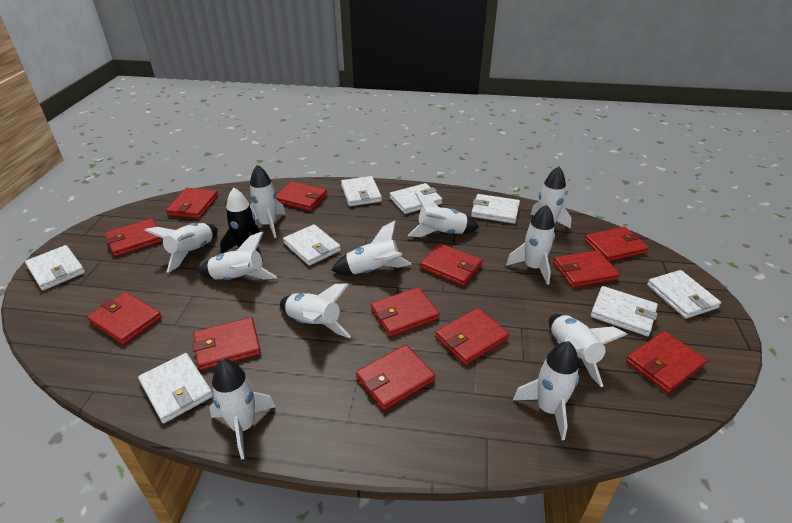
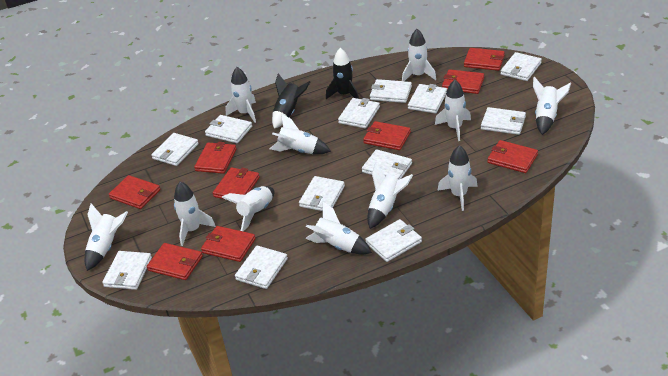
black rocket: 1 -> 2
red wallet: 12 -> 9
white wallet: 8 -> 12

